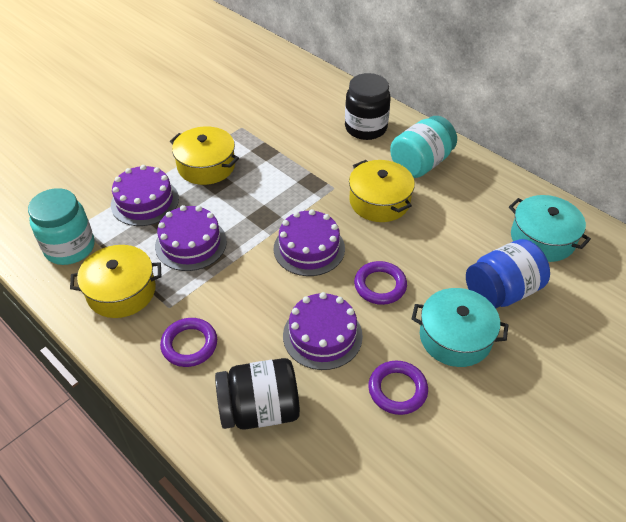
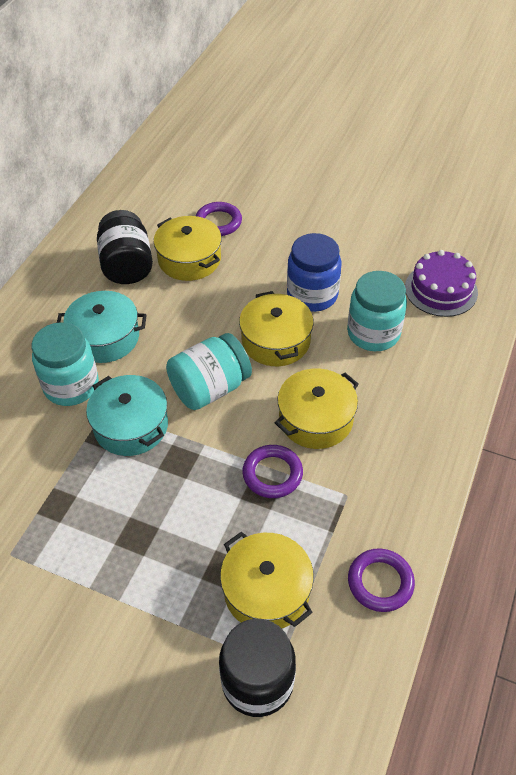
purple cake: 4 -> 1
turquoise jar: 2 -> 3
yellow pot: 3 -> 4

